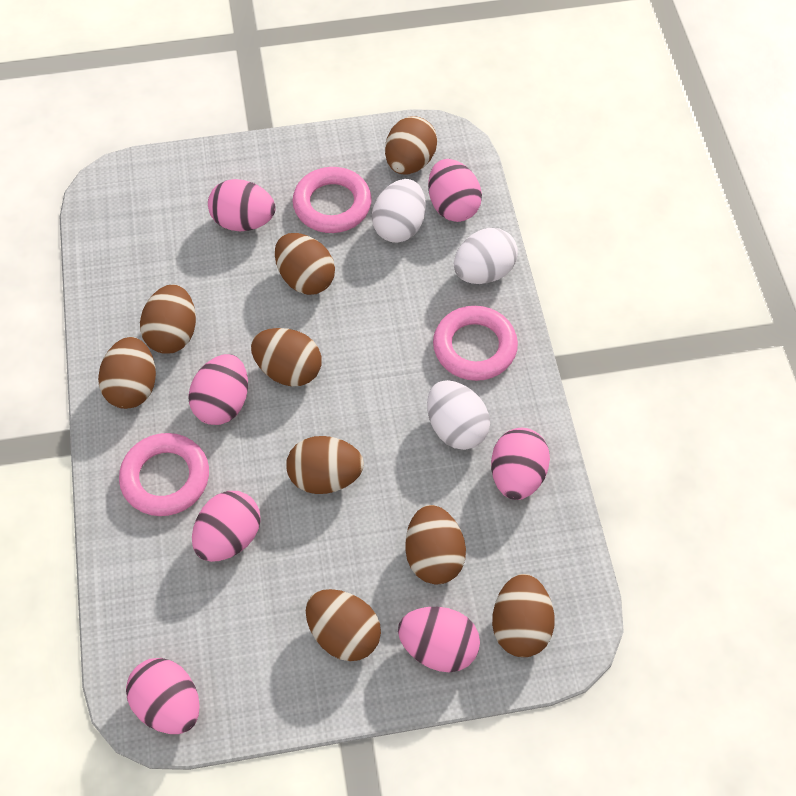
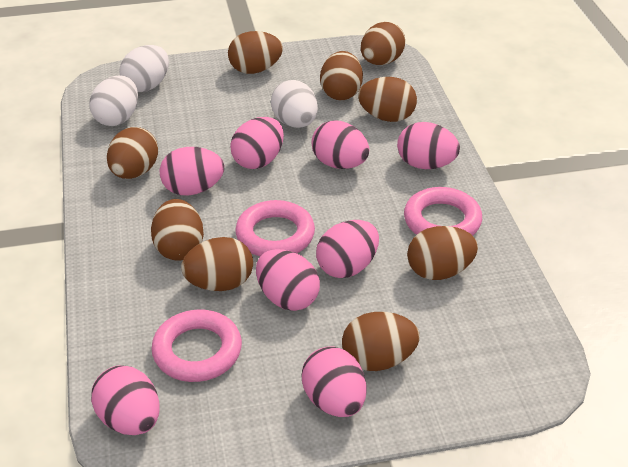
pink egg: 7 -> 8

